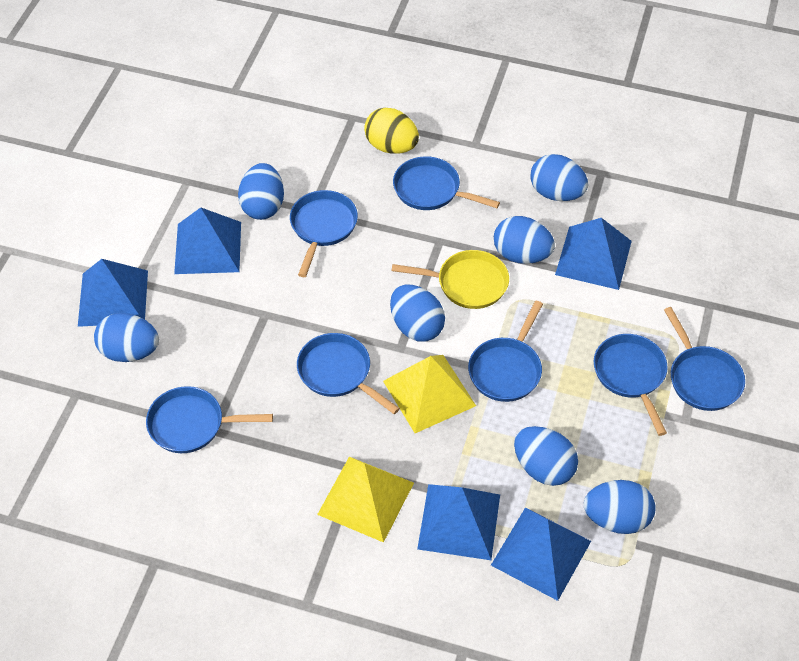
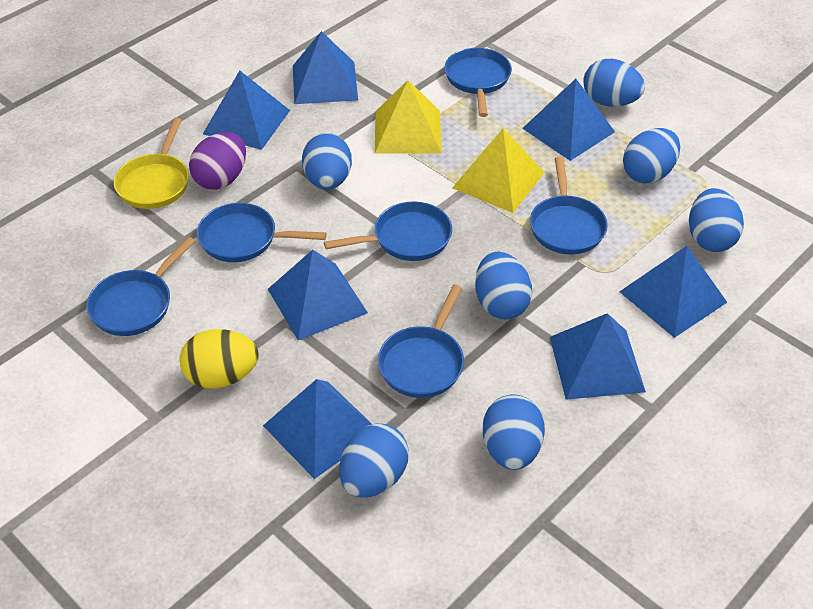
blue pan: 7 -> 6
blue pyramid: 5 -> 7
purple egg: 0 -> 1

